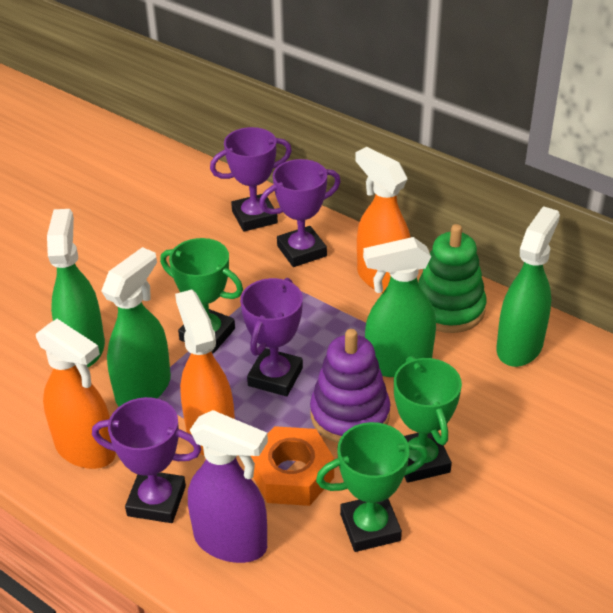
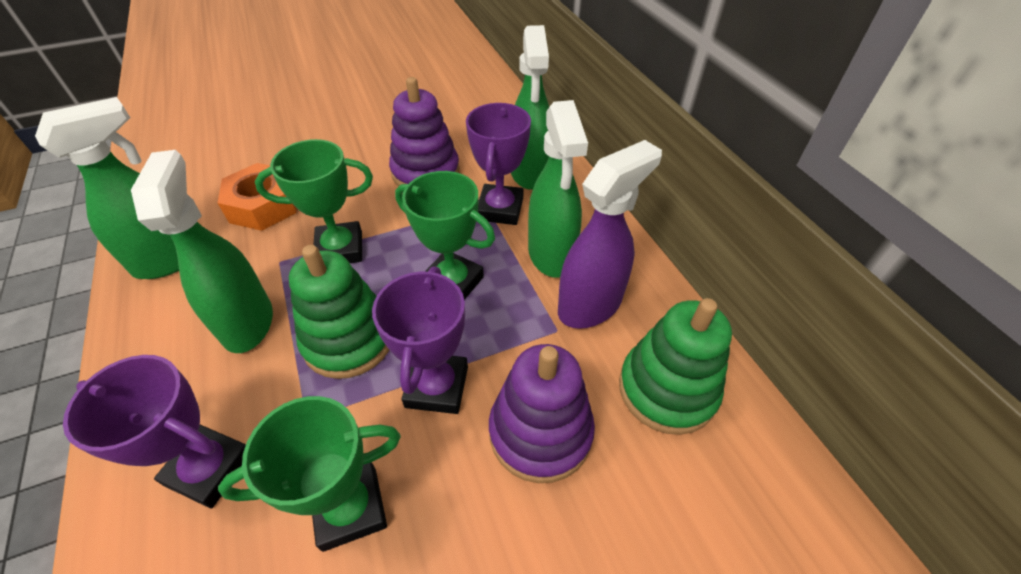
green stacking toy: 1 -> 2
orange spray bottle: 3 -> 0
purple stacking toy: 1 -> 2
purple trophy: 4 -> 3

